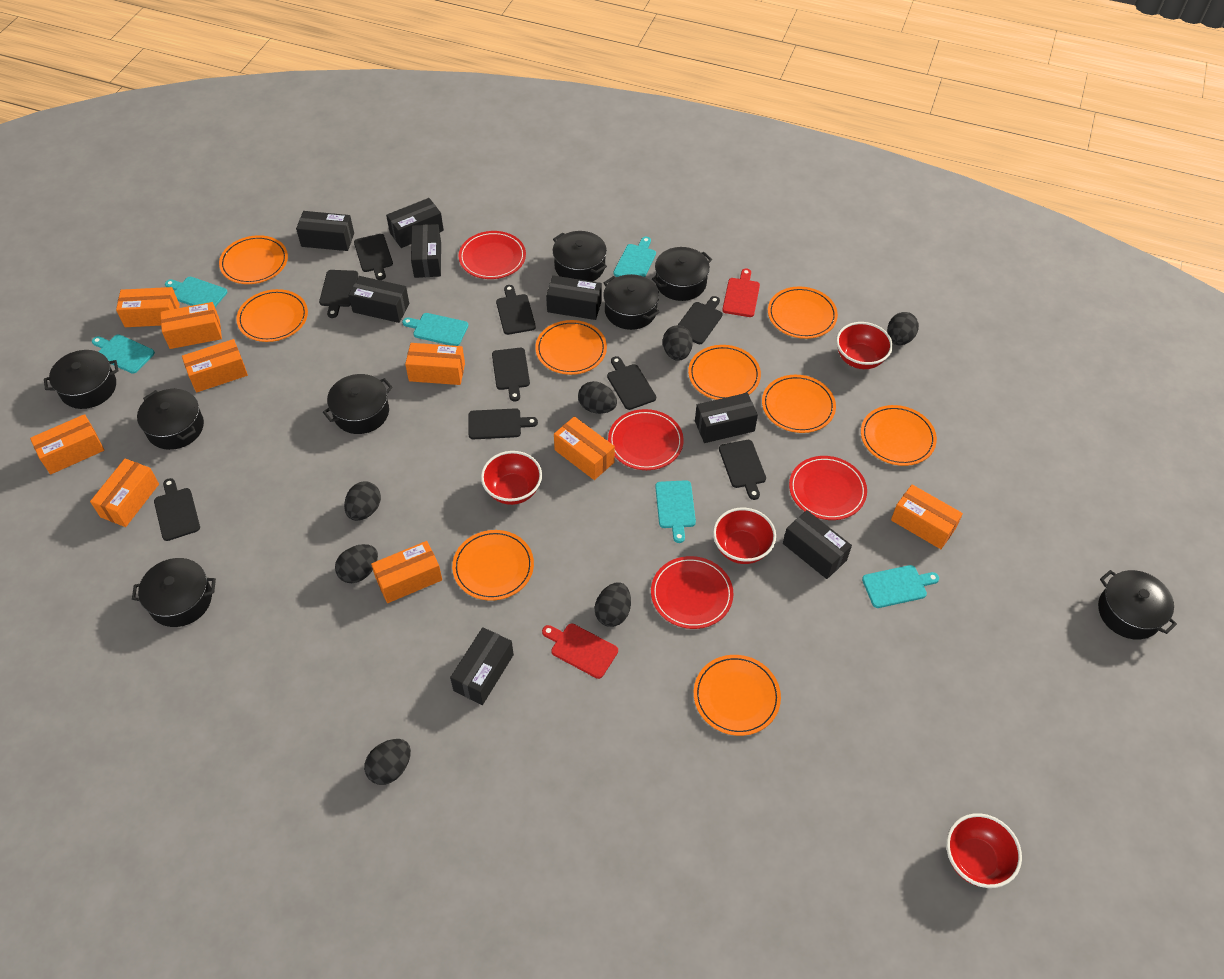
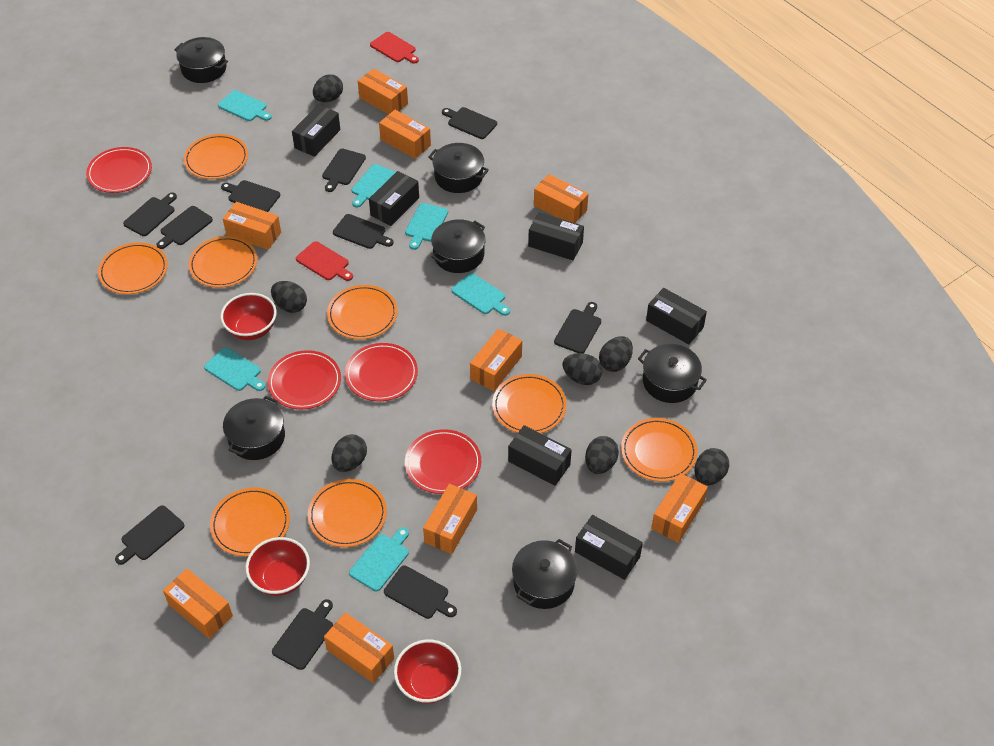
black box: 8 -> 6
black cutting board: 9 -> 10
black pot: 8 -> 6
orange plate: 9 -> 8
red bowl: 4 -> 3

